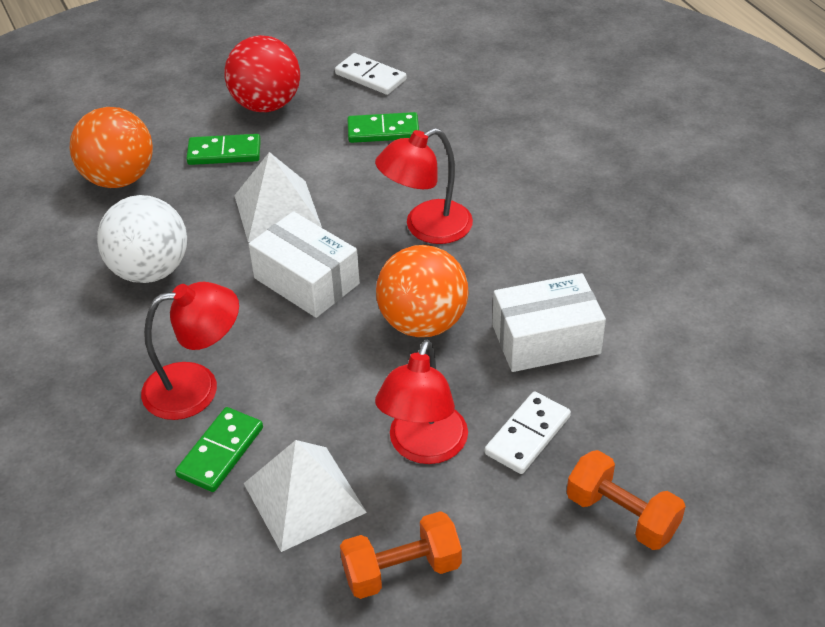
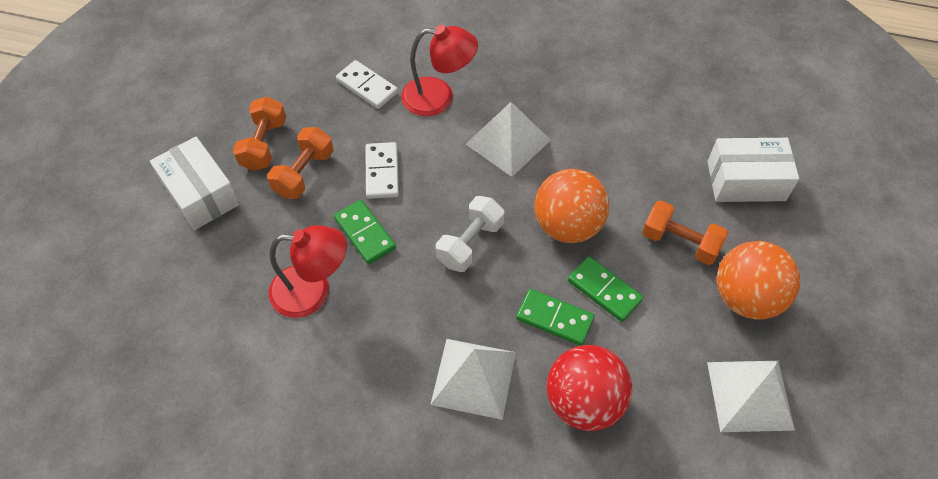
orange dumbbell: 2 -> 3
red lamp: 3 -> 2
white ball: 1 -> 0
white dumbbell: 0 -> 1
white pyramid: 2 -> 3

